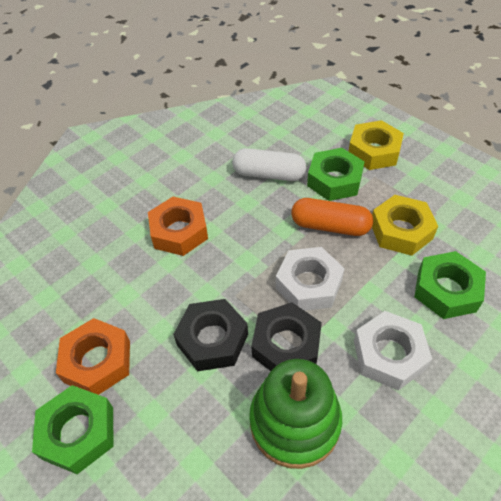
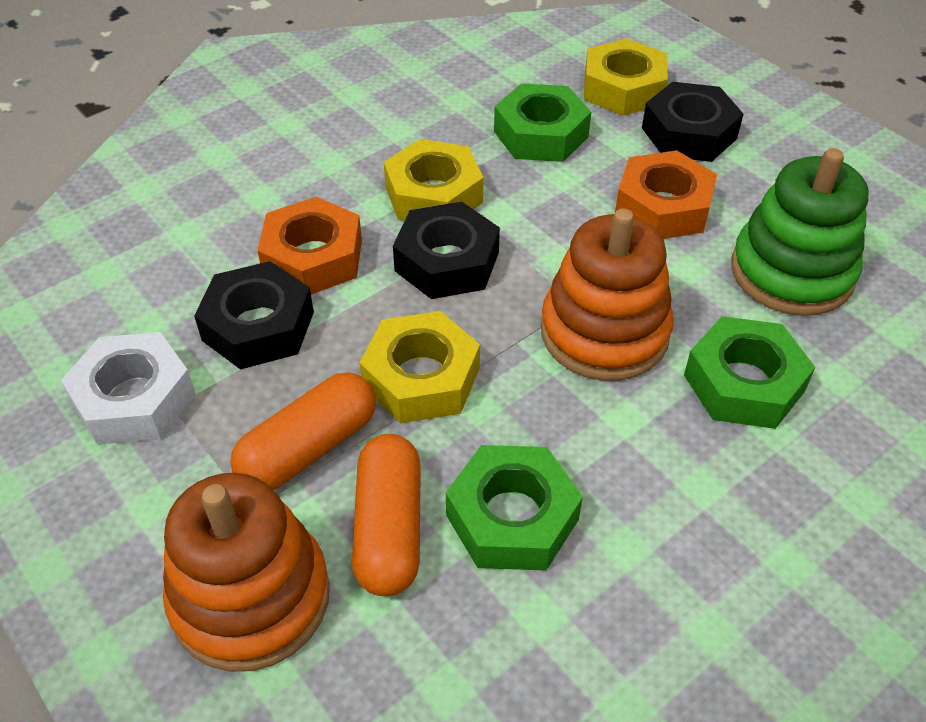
black nut: 2 -> 3
orange capsule: 1 -> 2
orange stacking toy: 0 -> 2
white capsule: 1 -> 0
white nut: 2 -> 1
yellow nut: 2 -> 3

